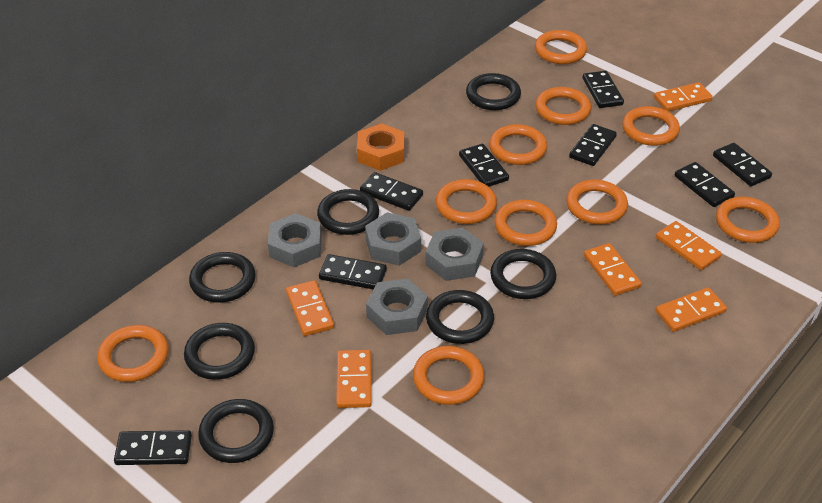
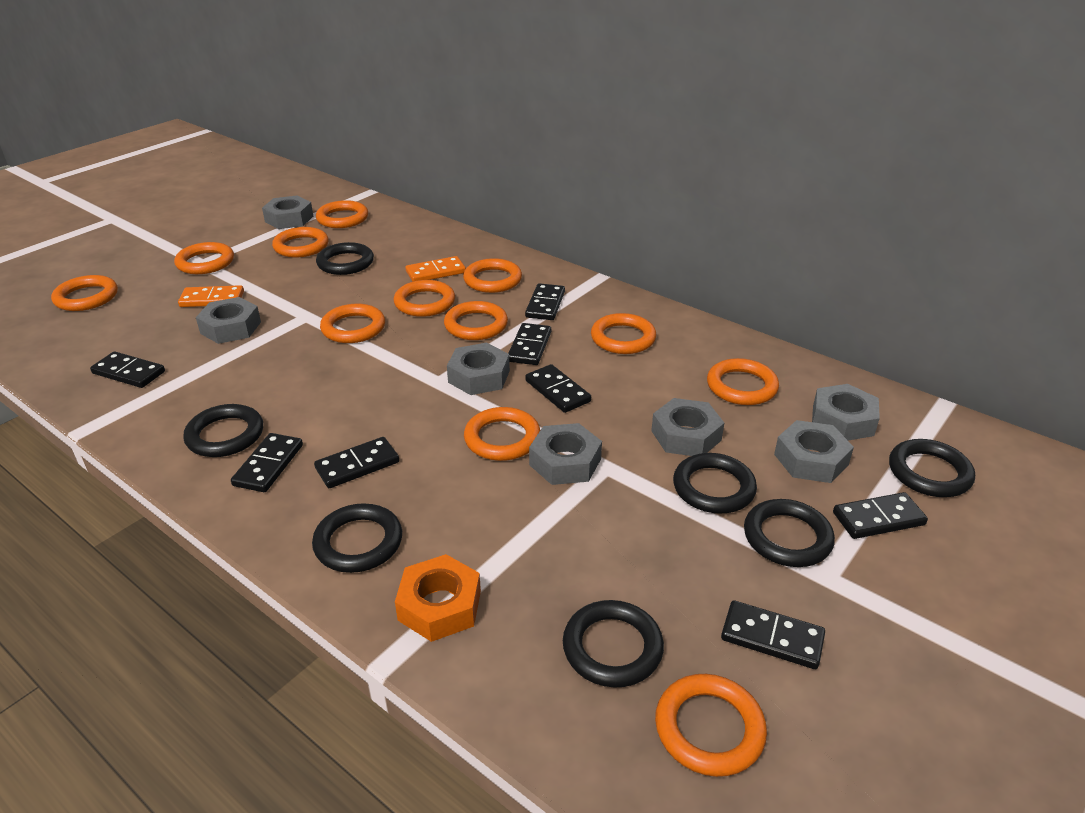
grey nut: 4 -> 7
orange domino: 6 -> 2
orange ring: 10 -> 12

